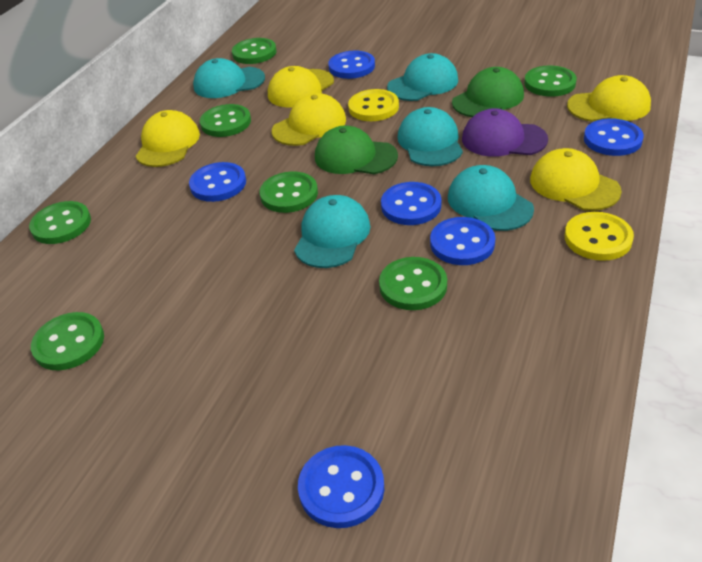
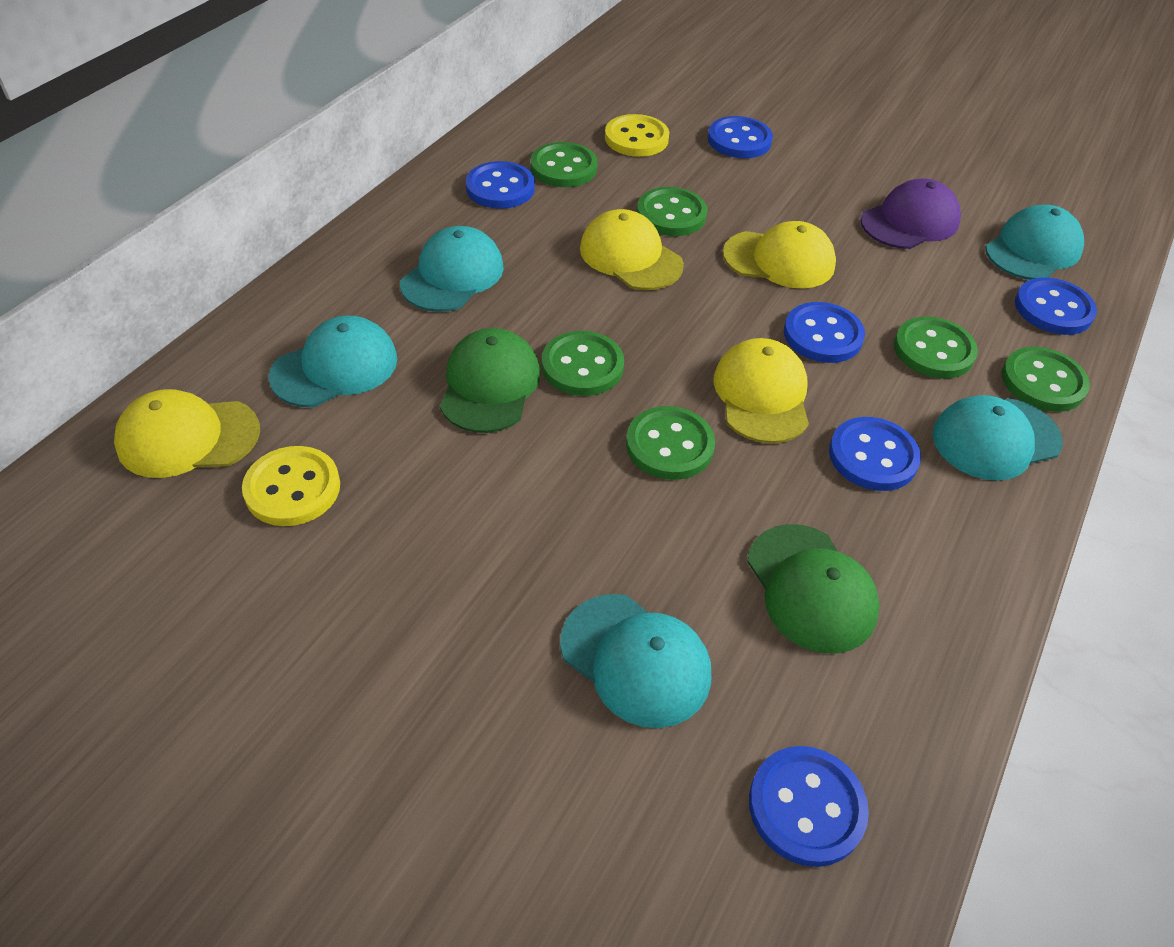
green button: 7 -> 6
yellow cap: 5 -> 4

